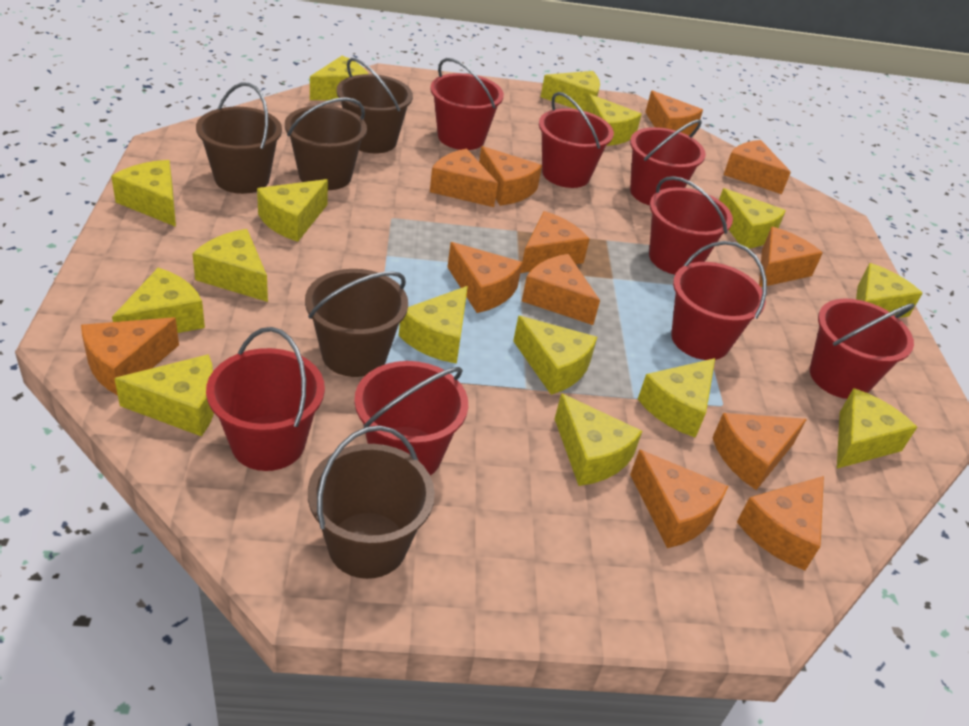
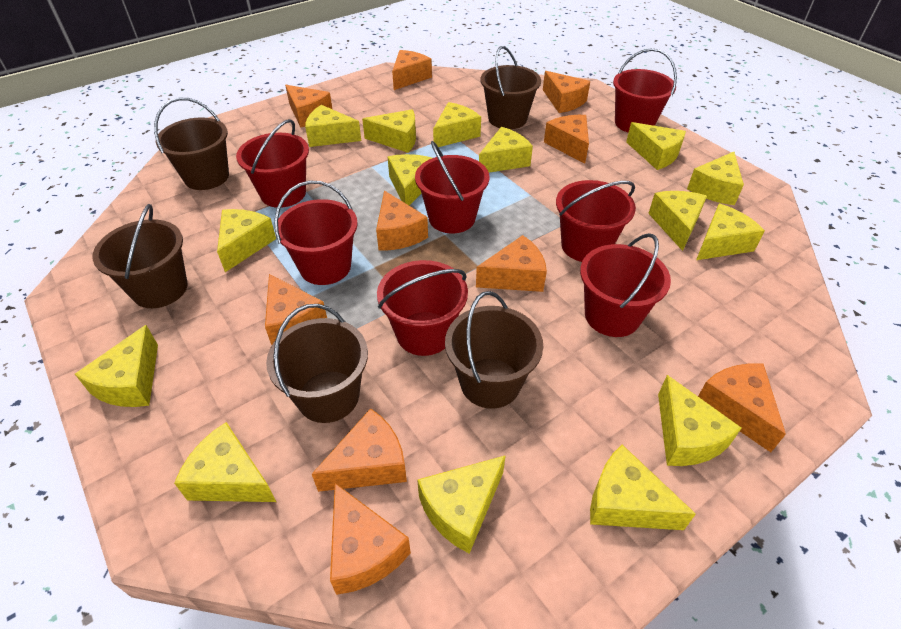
orange cheese: 12 -> 10
red bucket: 8 -> 7

